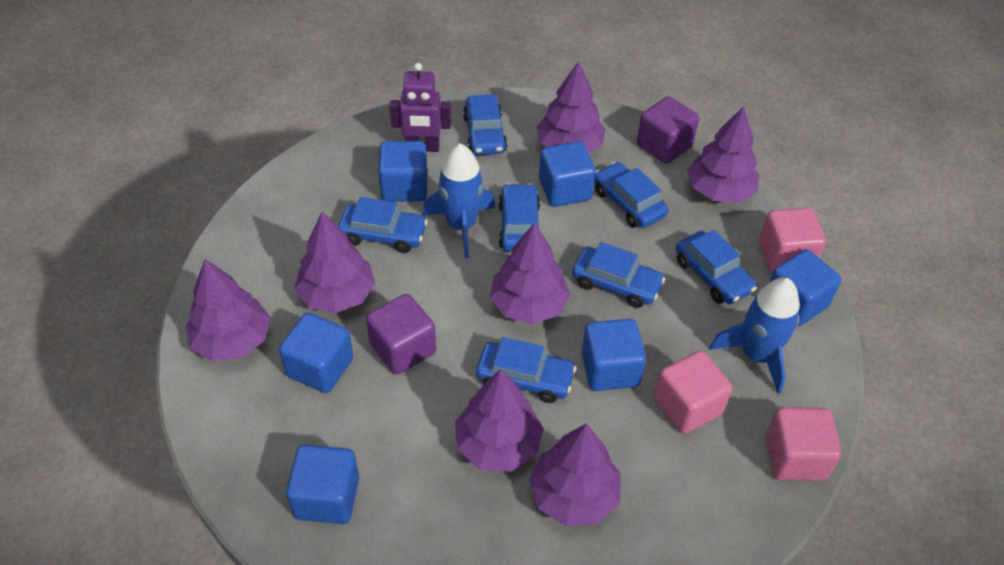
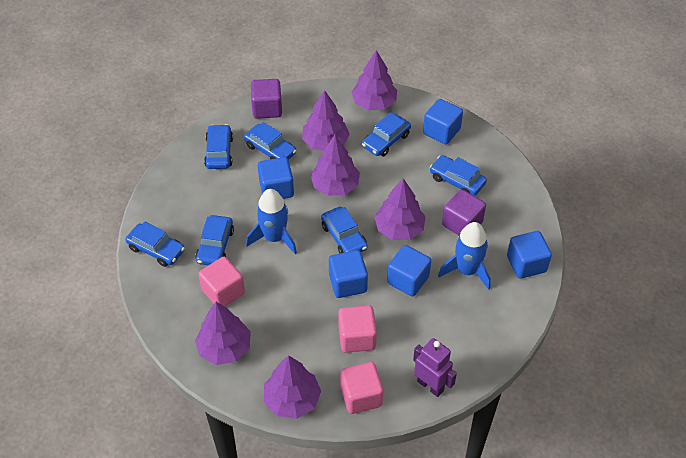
blue cube: 6 -> 5
purple tree: 7 -> 6

